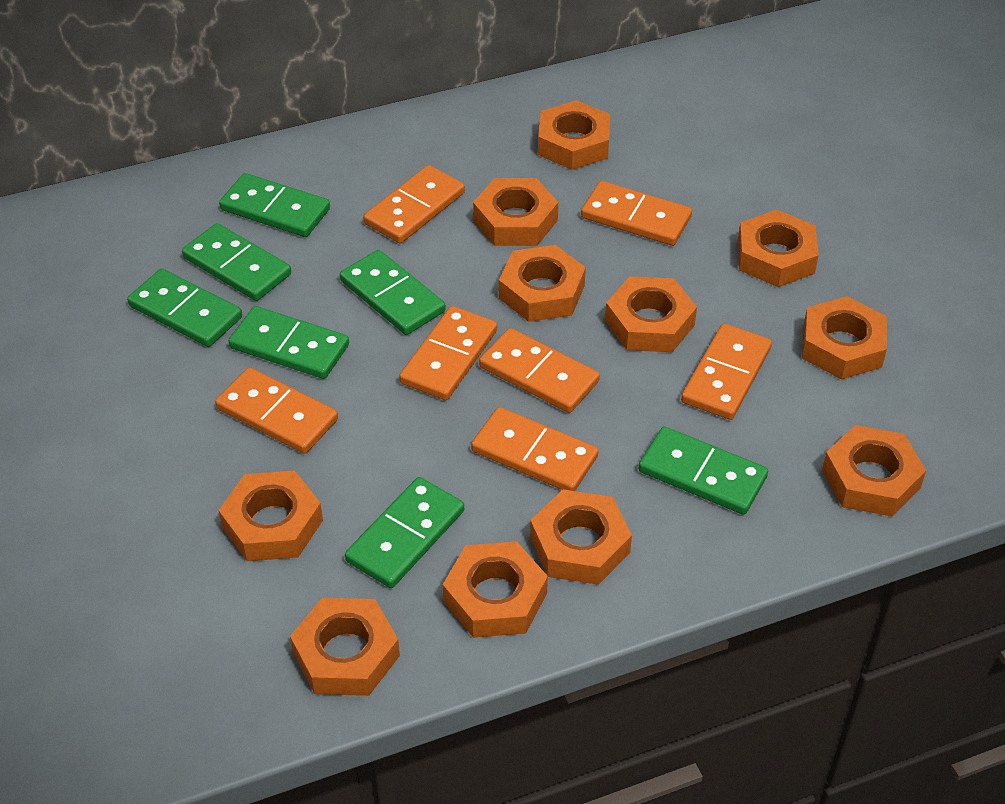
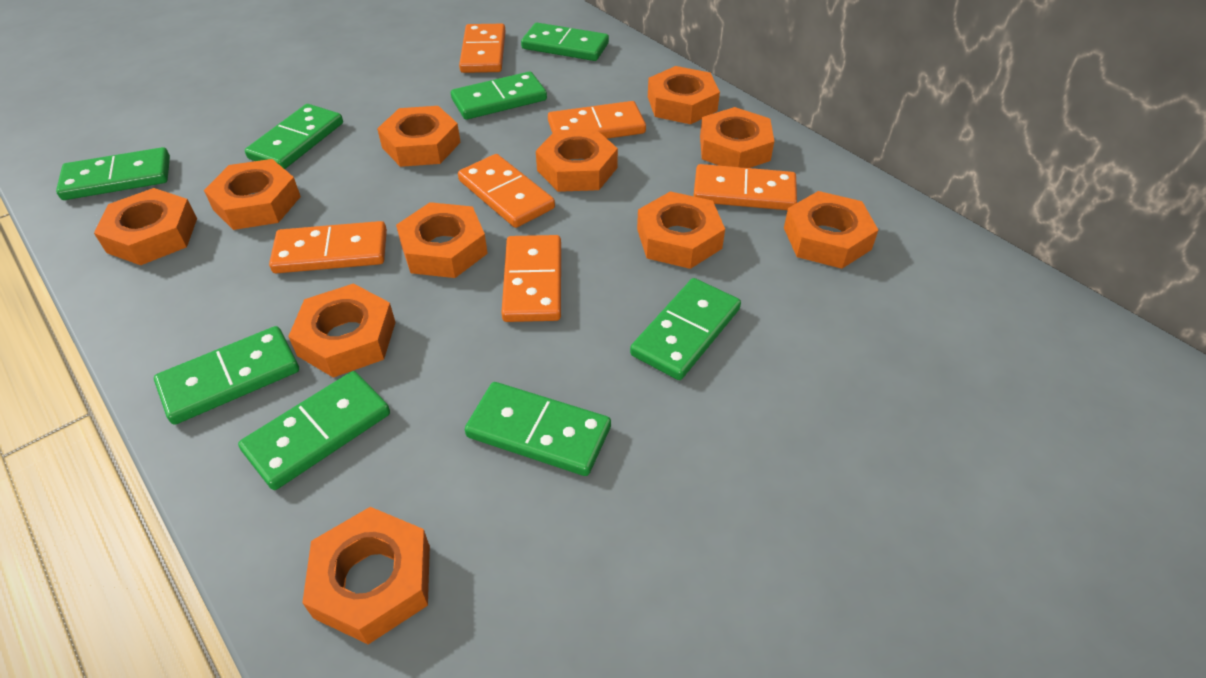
green domino: 7 -> 8
orange domino: 7 -> 6

